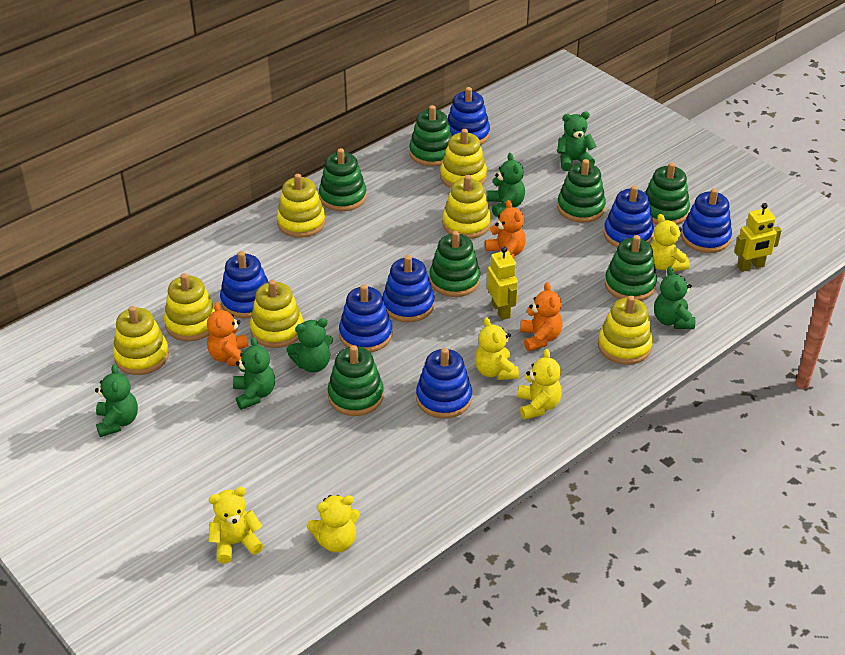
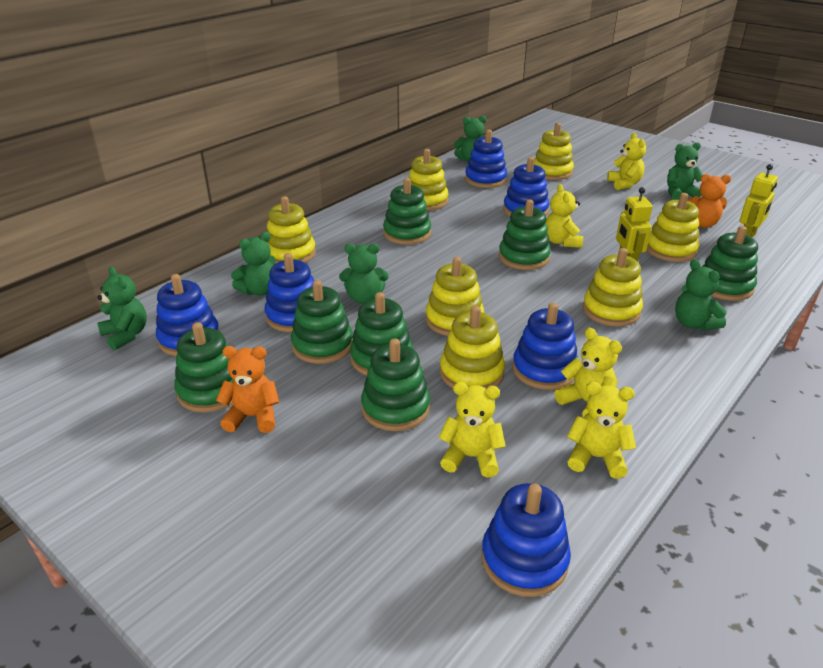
blue stacking toy: 7 -> 6
orange teddy bear: 3 -> 2

